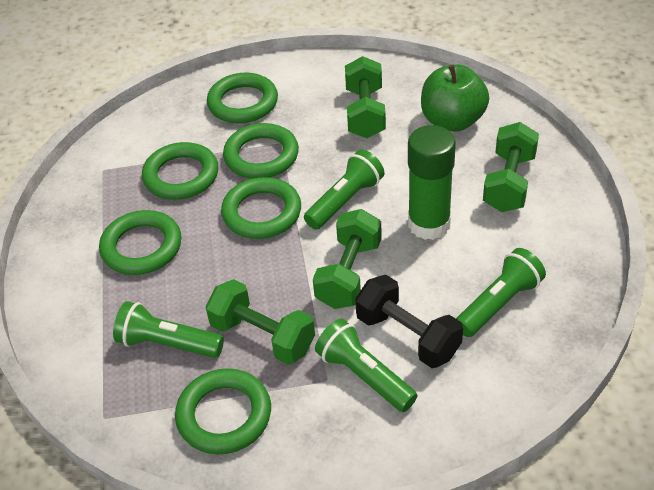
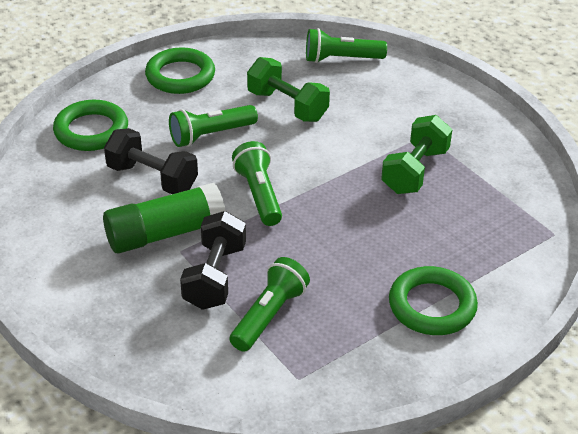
black dumbbell: 1 -> 2
green apple: 1 -> 0
green dumbbell: 4 -> 2
green ring: 6 -> 3

